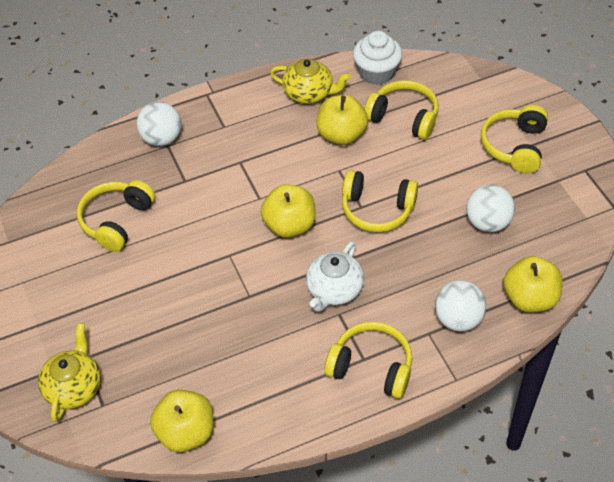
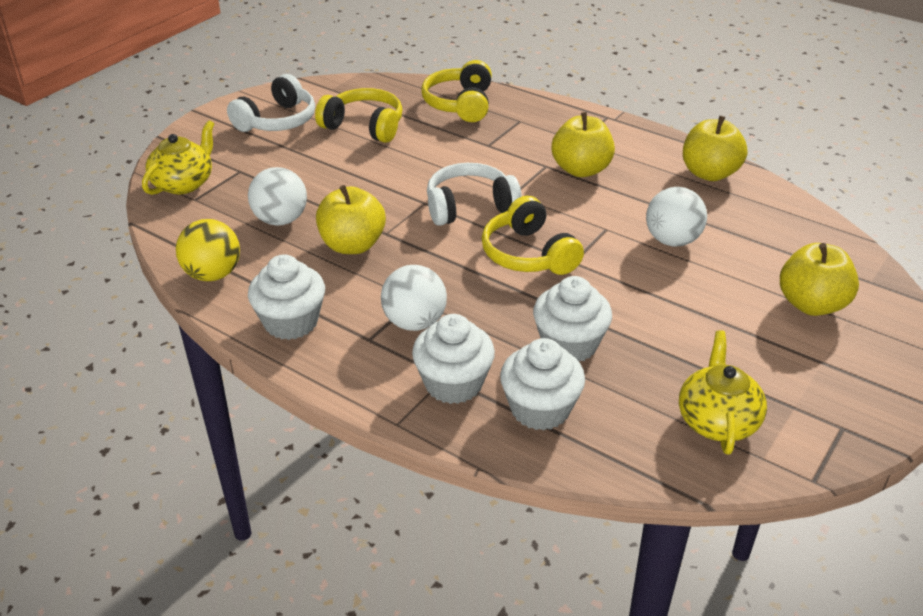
white cupcake: 1 -> 4
white headphones: 0 -> 2
white teapot: 1 -> 0
yellow ball: 0 -> 1
yellow headphones: 5 -> 3

